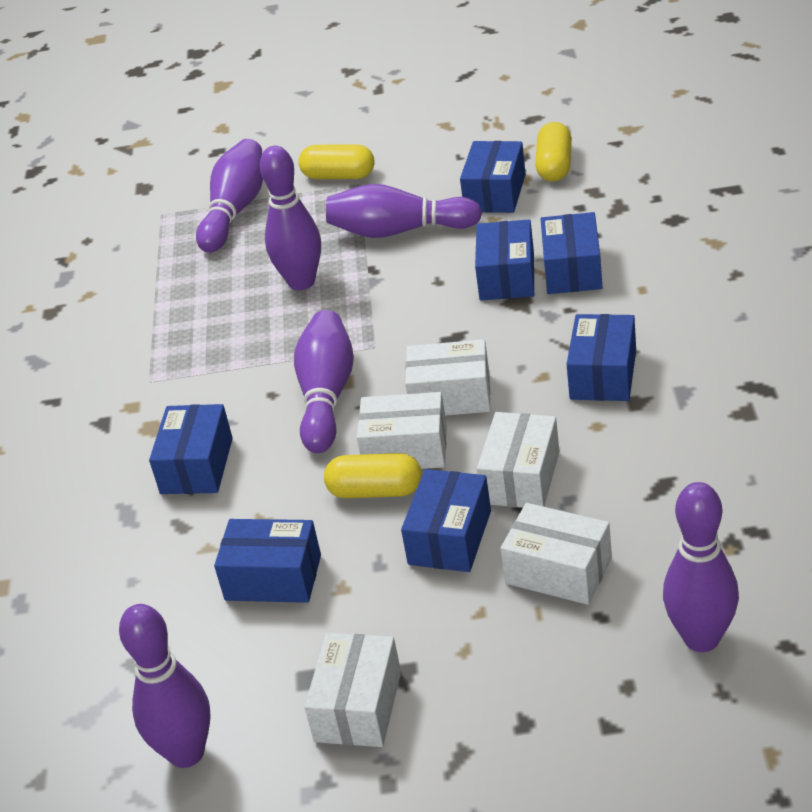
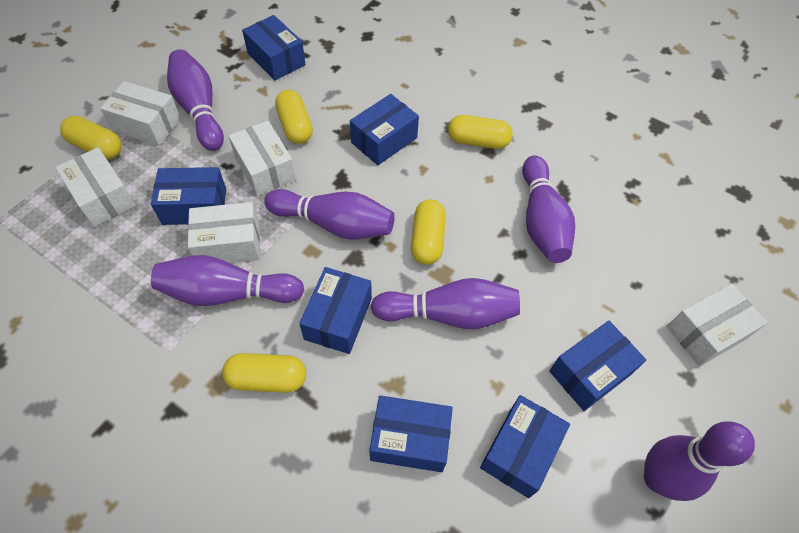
yellow capsule: 3 -> 5

